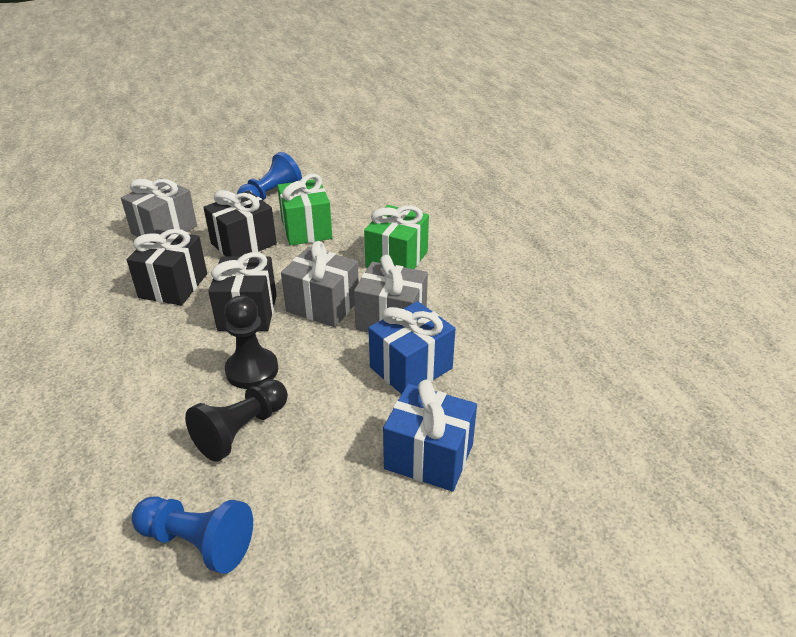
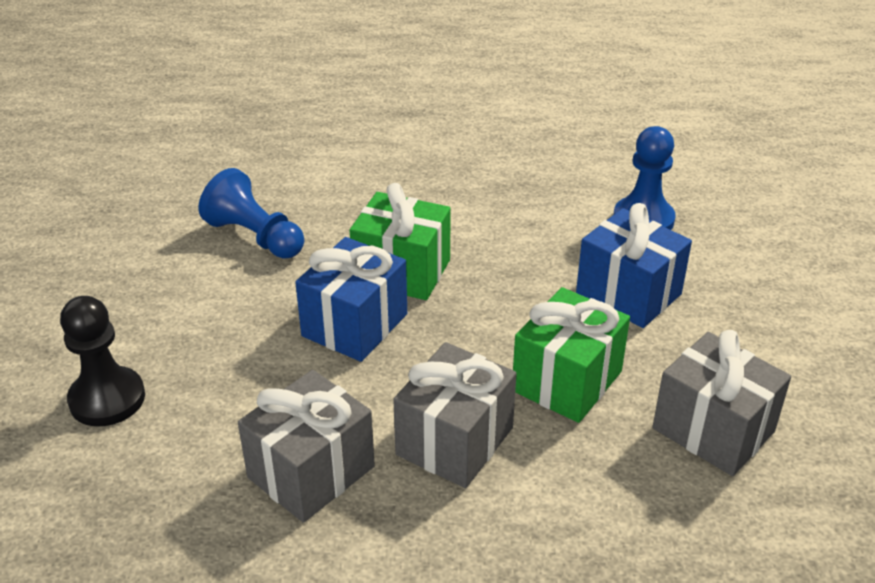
black gift: 3 -> 0
black pawn: 2 -> 1

